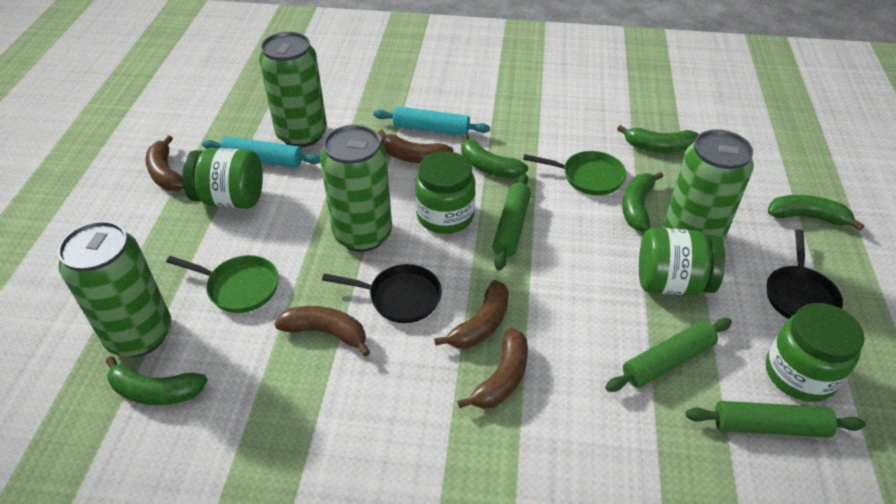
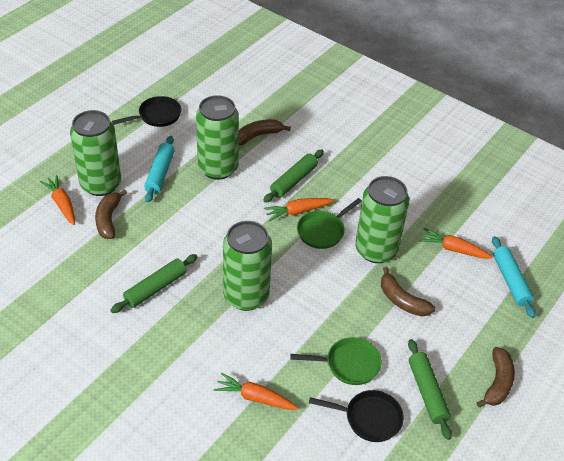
brown banana: 5 -> 4
green banana: 5 -> 0
green jar: 4 -> 0
orange carrot: 0 -> 4

